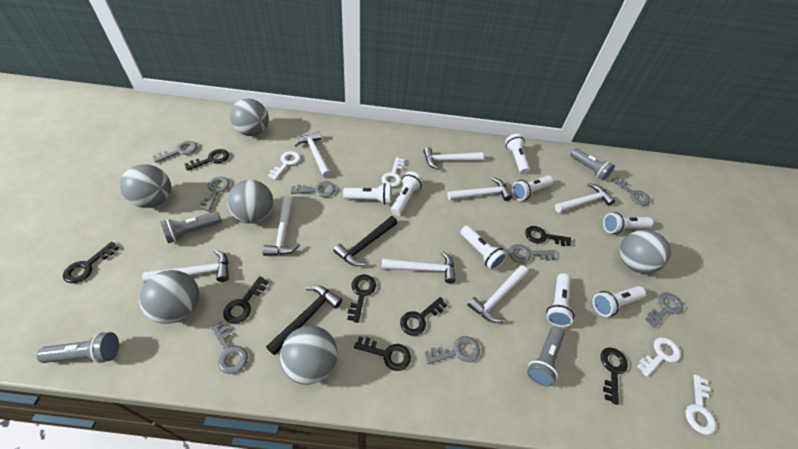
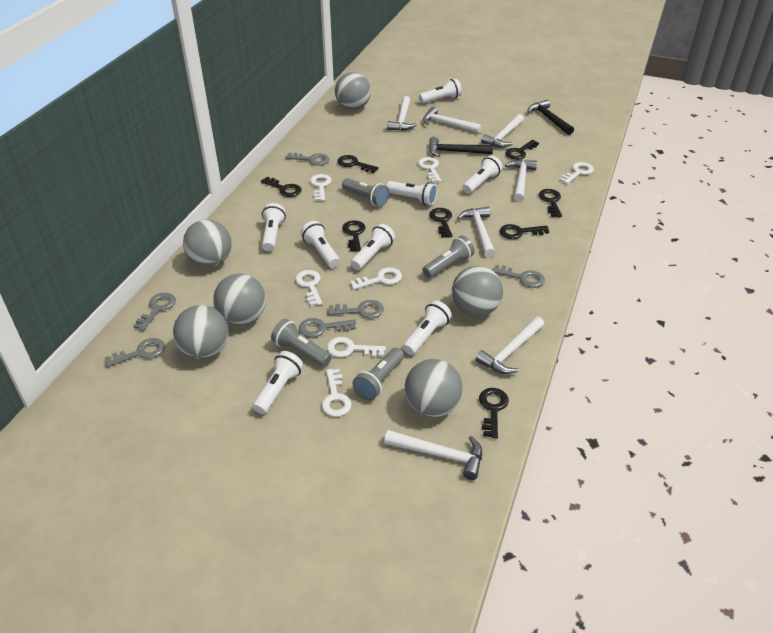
grey key: 8 -> 6
white hammer: 8 -> 7
white key: 4 -> 7

